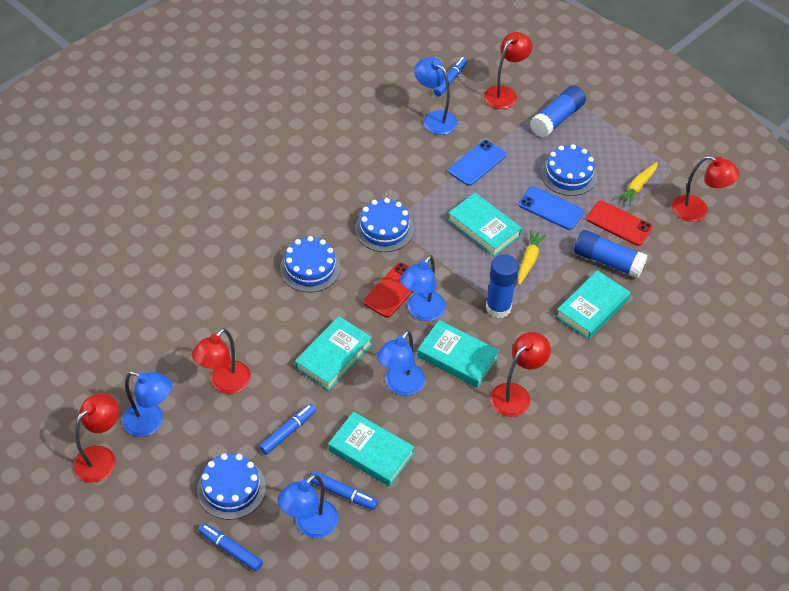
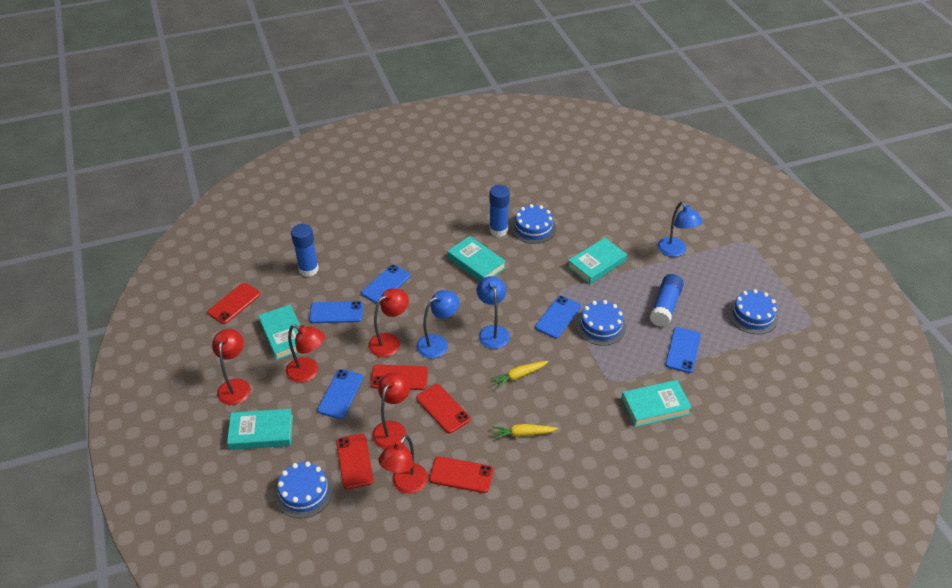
blue lamp: 5 -> 3
blue marker: 4 -> 0
blue phone: 2 -> 5
red phone: 2 -> 5

